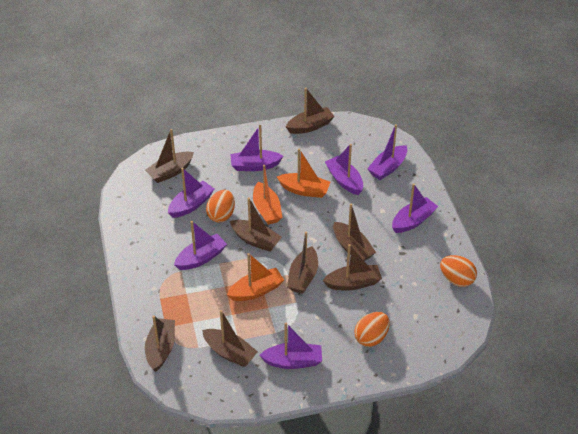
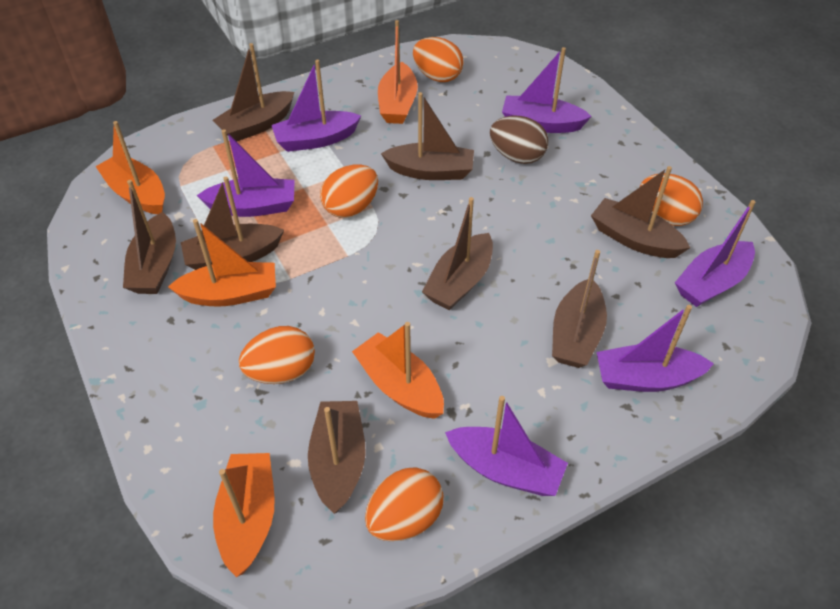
brown egg: 0 -> 1
orange boat: 3 -> 5
orange egg: 3 -> 5
purple boat: 7 -> 6

